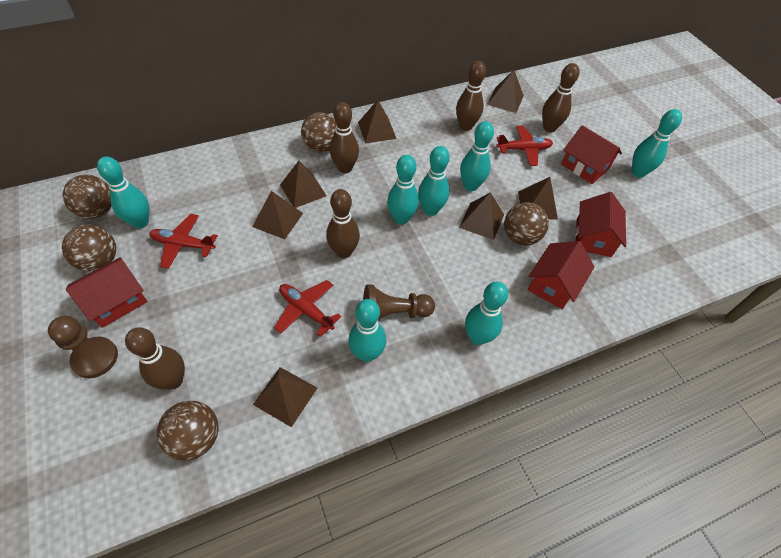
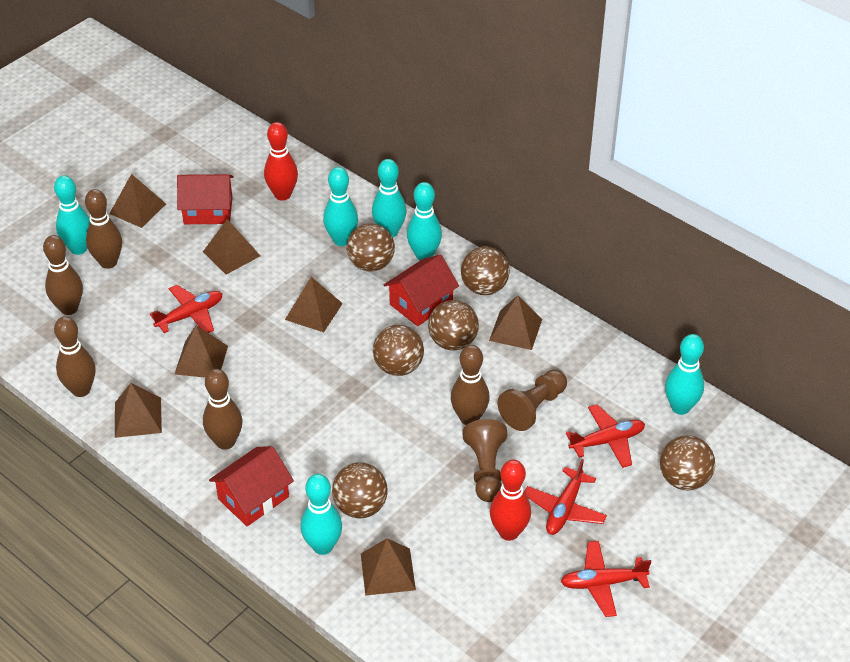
brown ball: 5 -> 6
red bowling pin: 0 -> 2
red house: 4 -> 3
red plane: 3 -> 4
turquoise bowling pin: 7 -> 6

